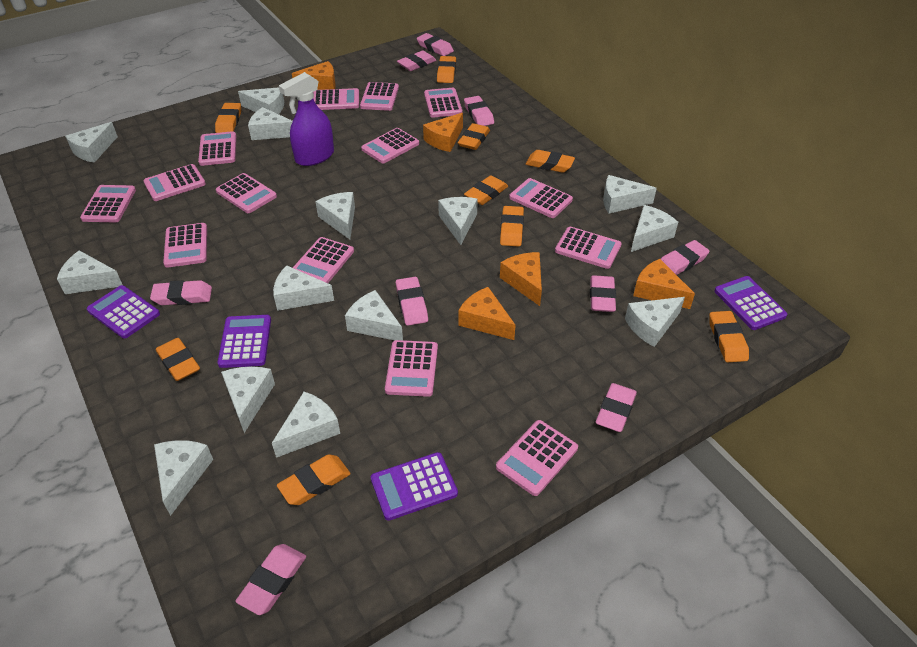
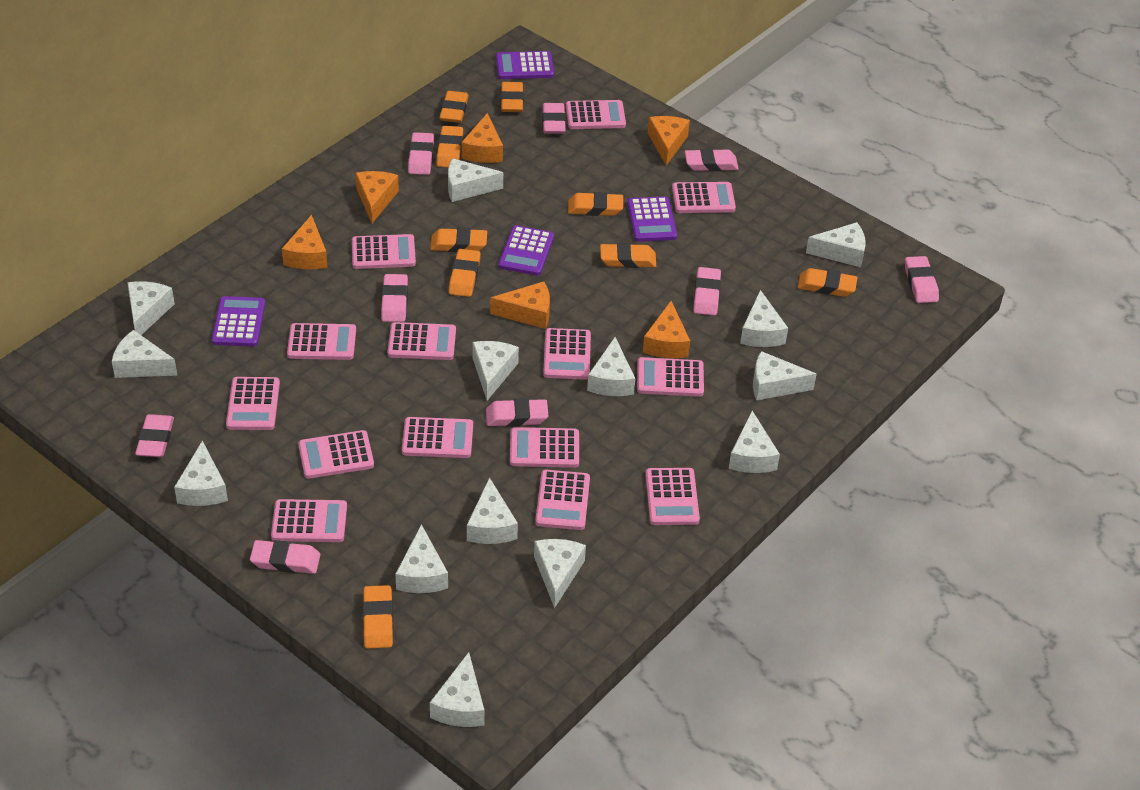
orange cheese: 5 -> 6
purple spray bottle: 1 -> 0

